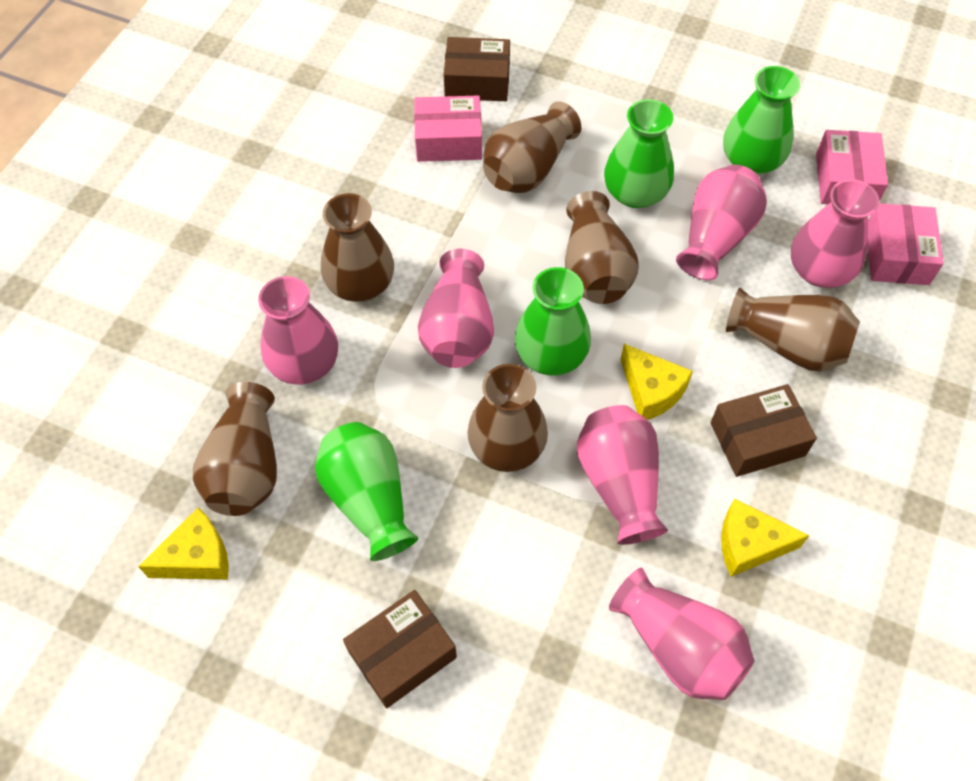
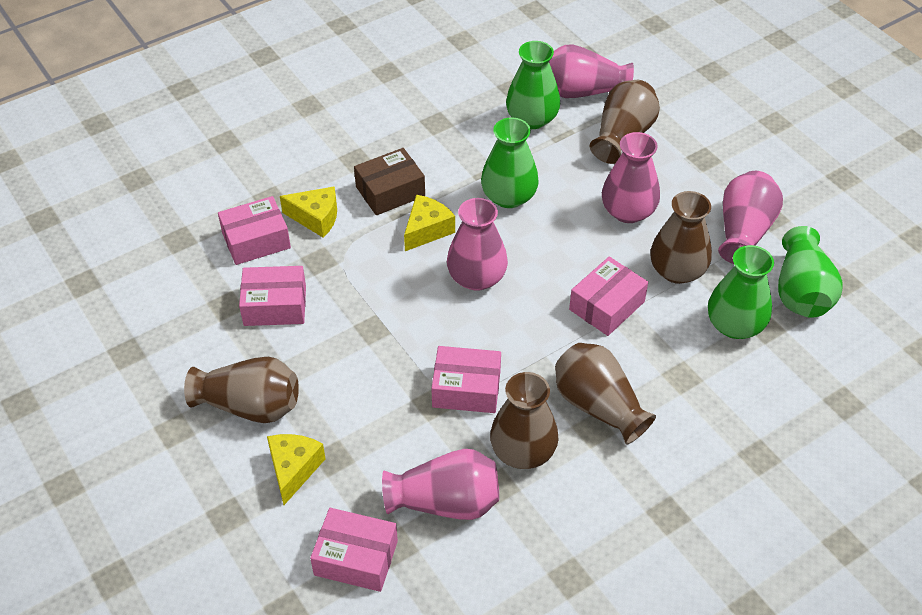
brown box: 3 -> 1
brown vase: 6 -> 5
pink box: 3 -> 5
pink vase: 6 -> 5

